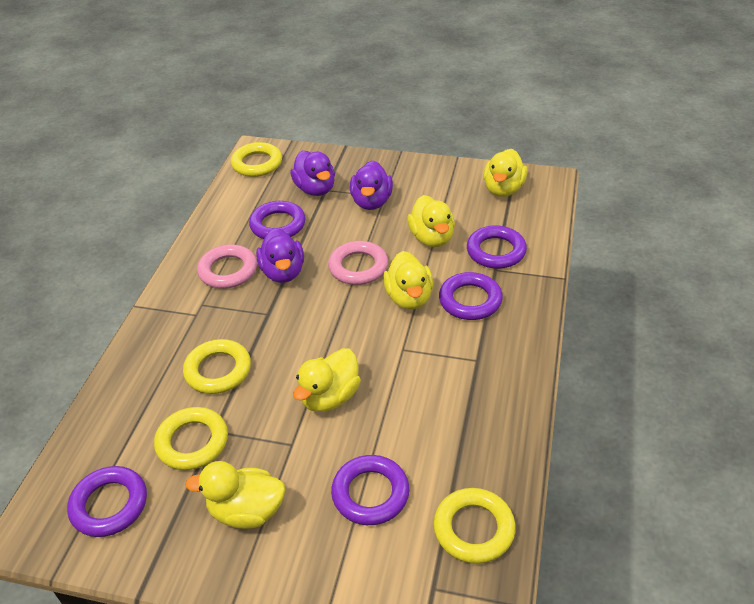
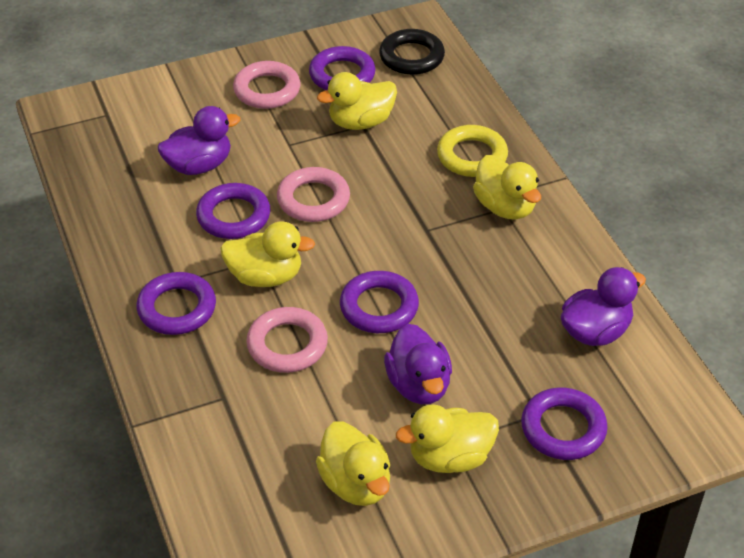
black ring: 0 -> 1
pink ring: 2 -> 3
yellow ring: 4 -> 1

